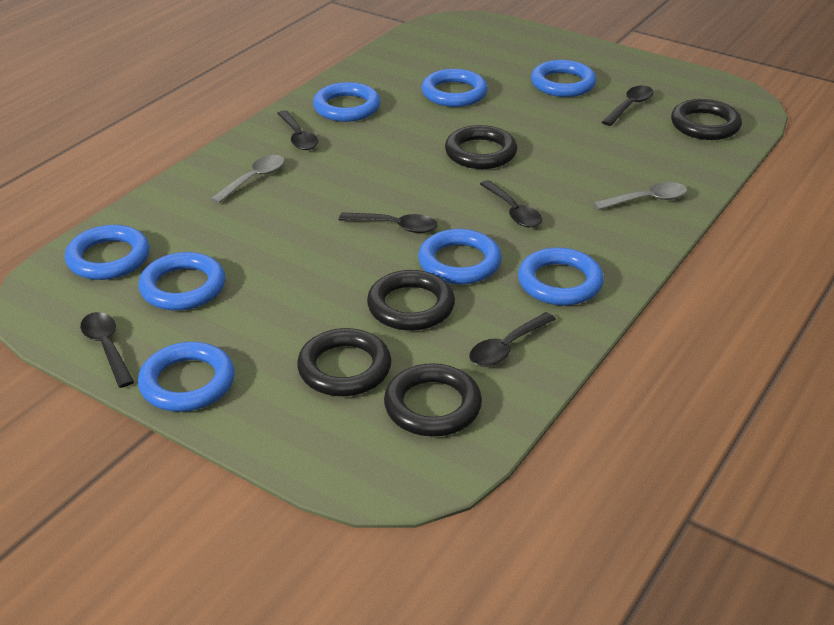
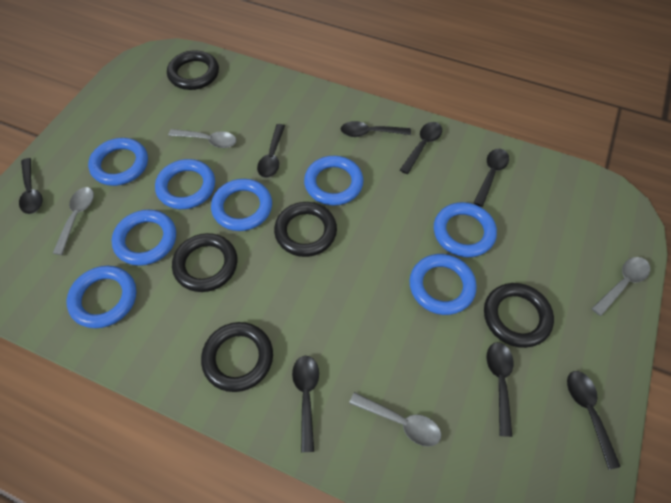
black spoon: 6 -> 8
grey spoon: 2 -> 4

